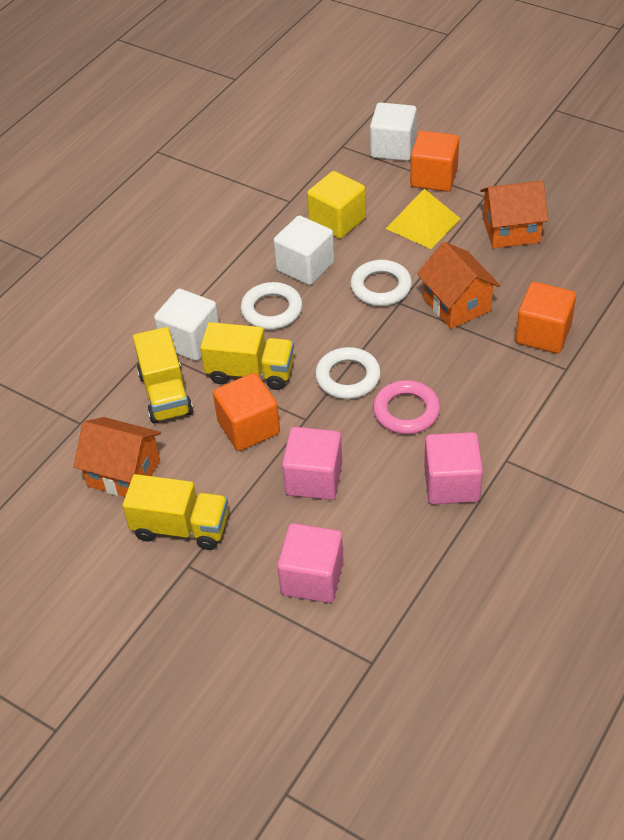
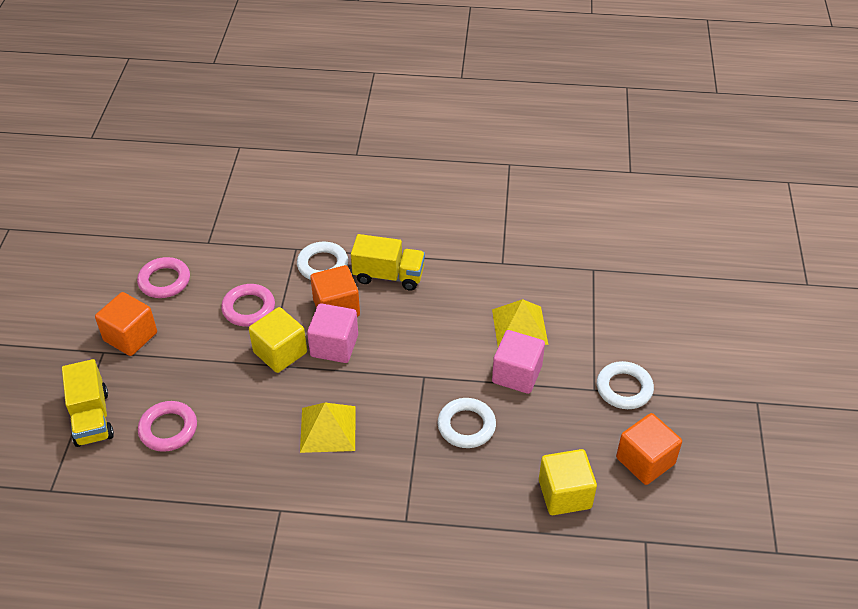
orange house: 3 -> 0
pink cube: 3 -> 2
pink ring: 1 -> 3
white cube: 3 -> 0
yellow cube: 1 -> 2
yellow pyramid: 1 -> 2
yellow truck: 3 -> 2

